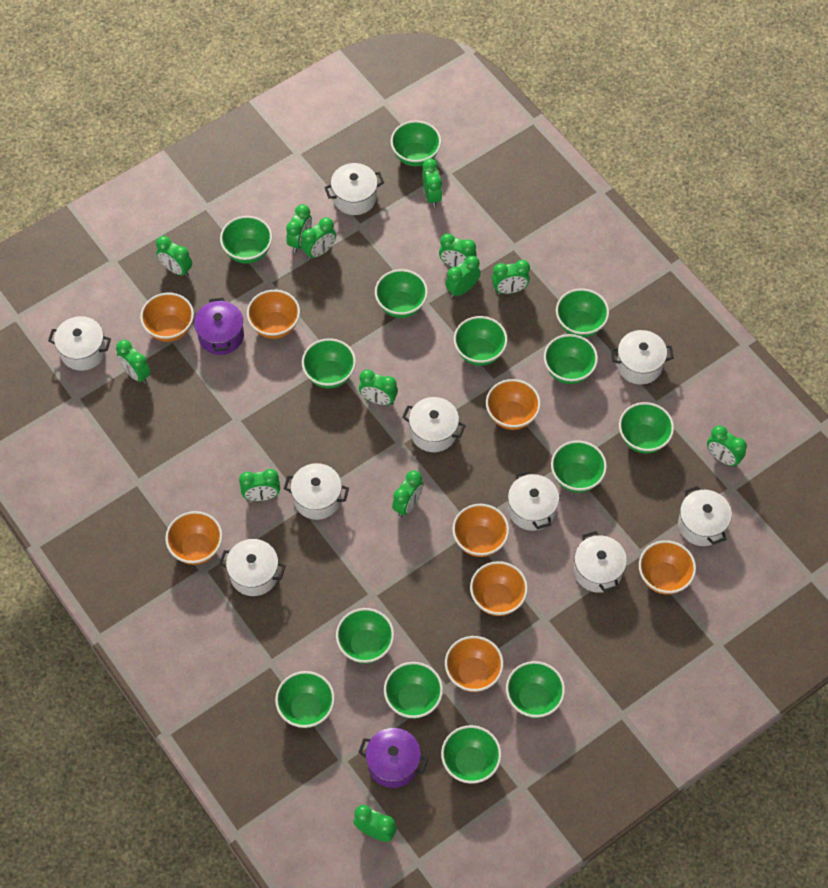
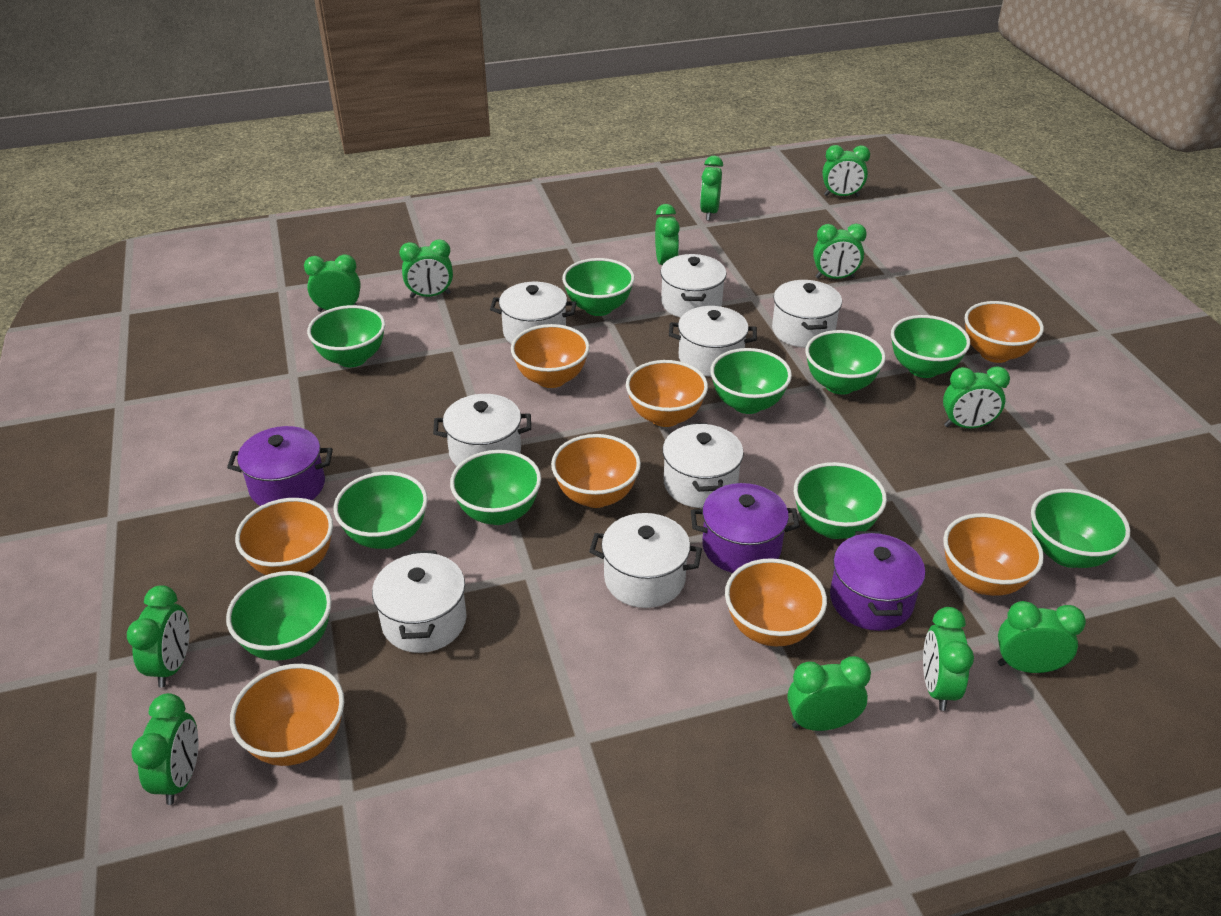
green bowl: 14 -> 10
green clock: 13 -> 12
purple pot: 2 -> 3
white pot: 9 -> 8

